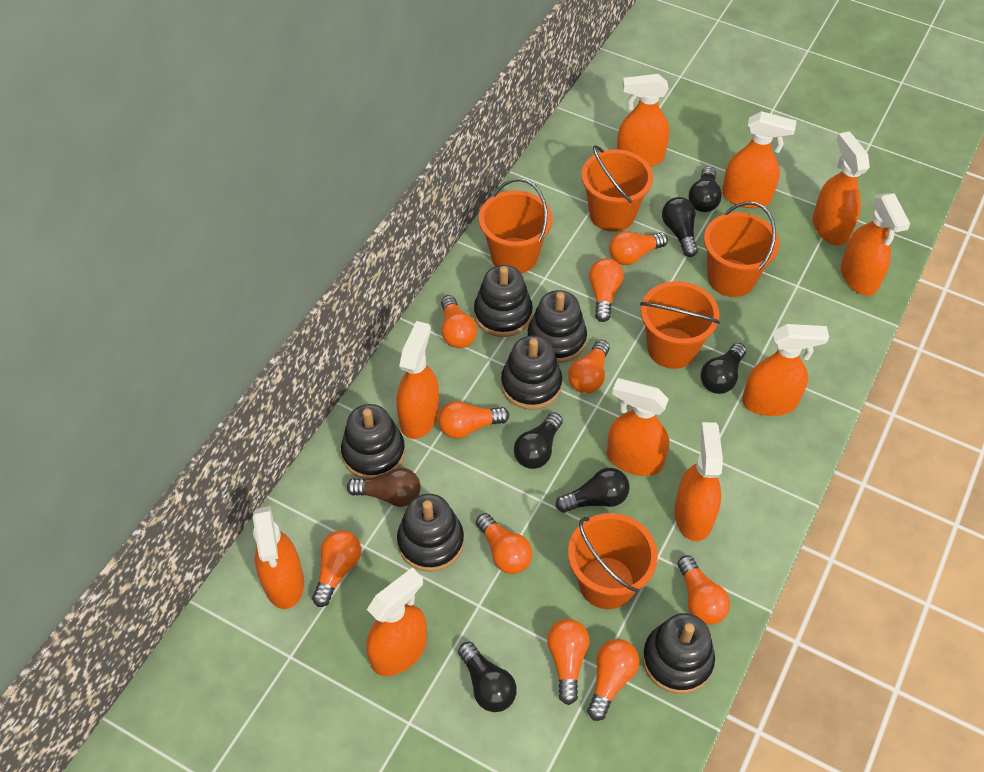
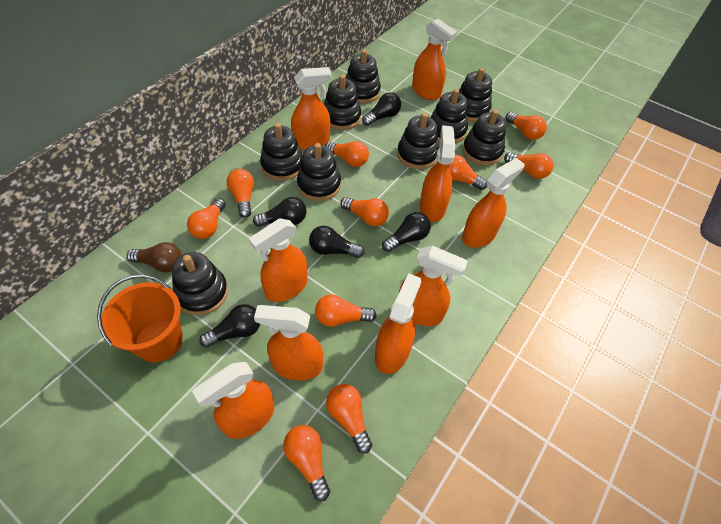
black light bulb: 6 -> 5
black stacking toy: 6 -> 9
orange bucket: 5 -> 1
orange spray bottle: 10 -> 9

